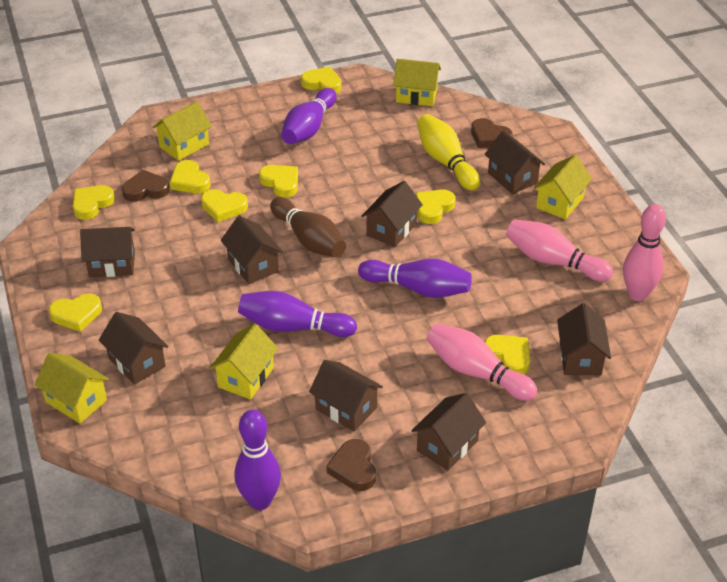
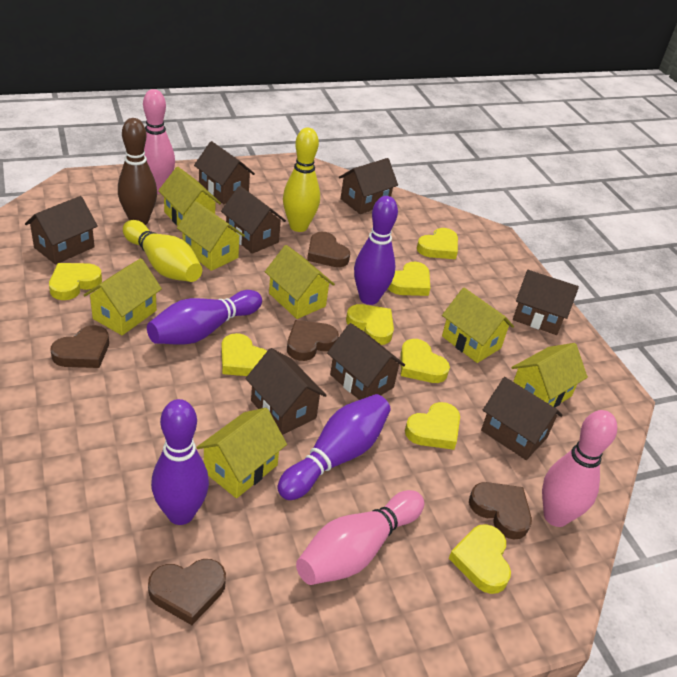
brown heart: 3 -> 5
yellow bowling pin: 1 -> 2
yellow house: 5 -> 7

